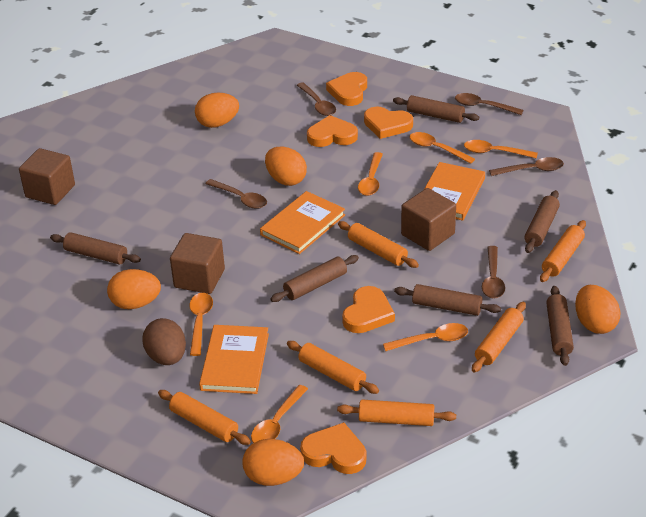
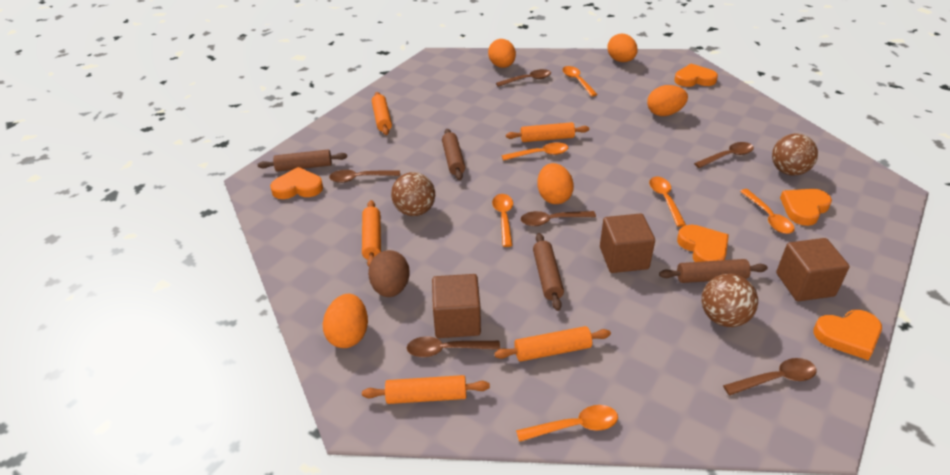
brown ball: 0 -> 3
brown rolling pin: 6 -> 4
brown spoon: 5 -> 6
orange book: 3 -> 0
orange rolling pin: 6 -> 5

